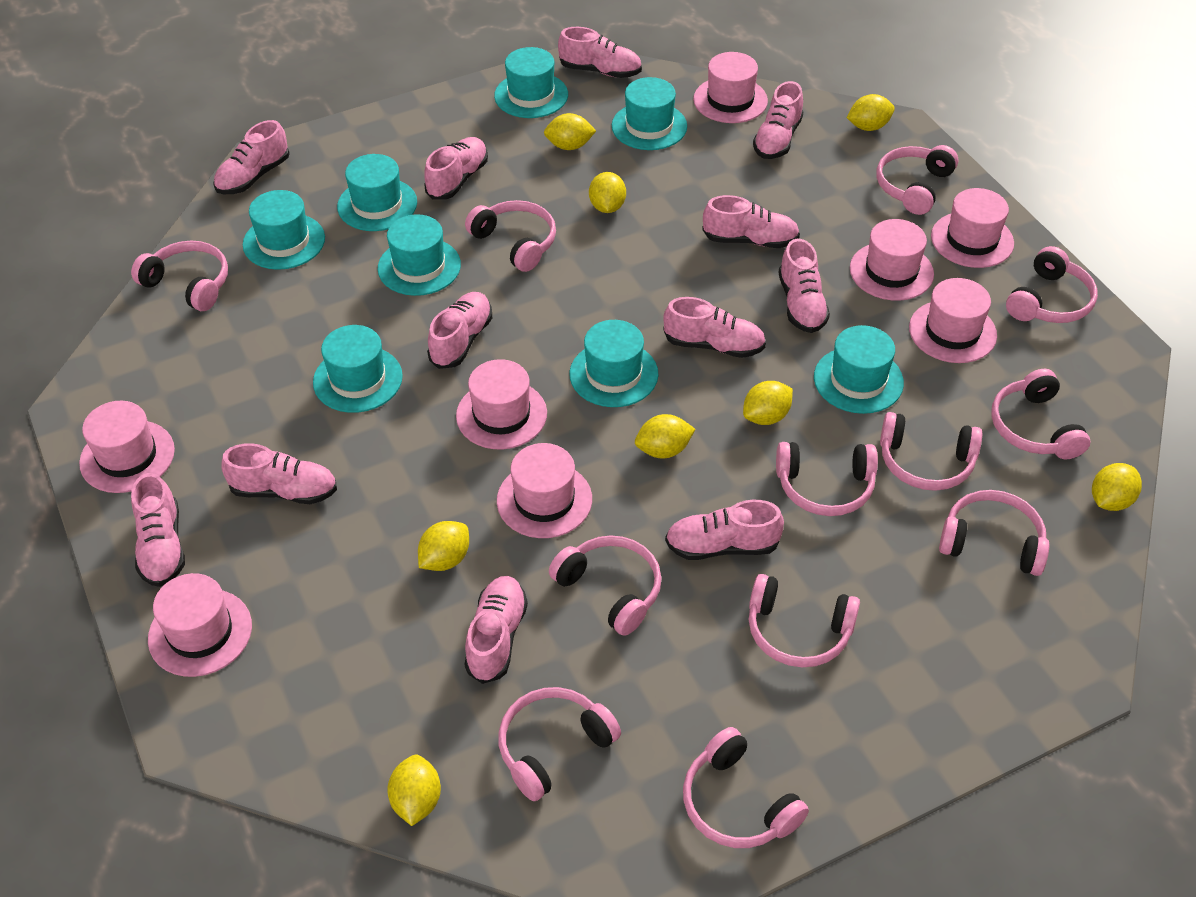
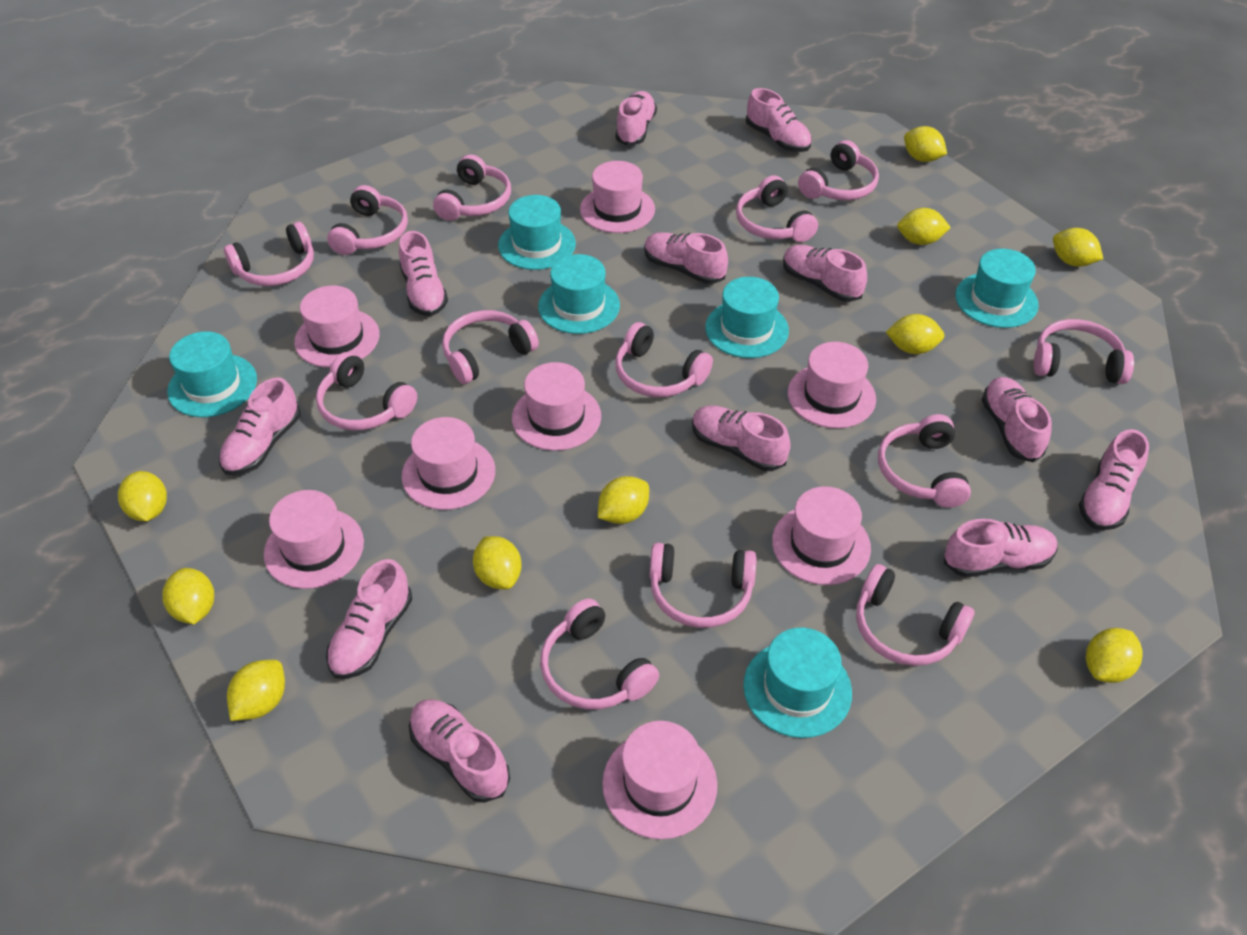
pink headphones: 12 -> 13
turquoise hat: 8 -> 6
yellow lemon: 8 -> 10

